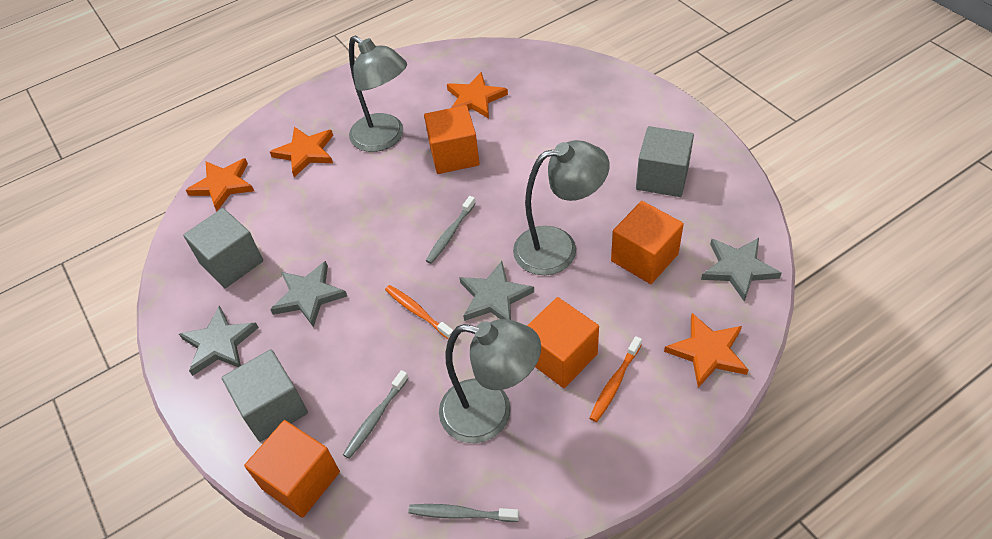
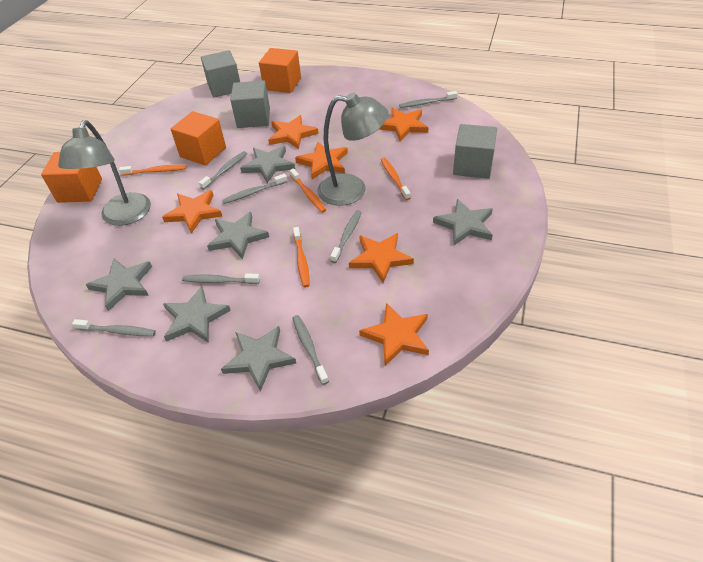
grey lamp: 3 -> 2
grey star: 4 -> 6
grey toothbrush: 3 -> 7
orange cube: 4 -> 3
orange star: 4 -> 6
orange toothbrush: 2 -> 4

